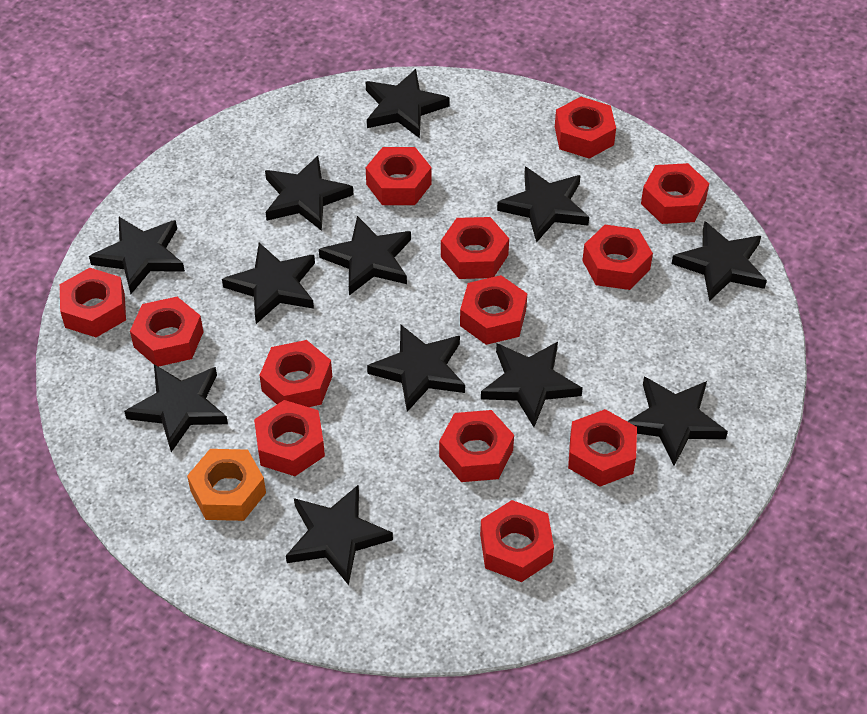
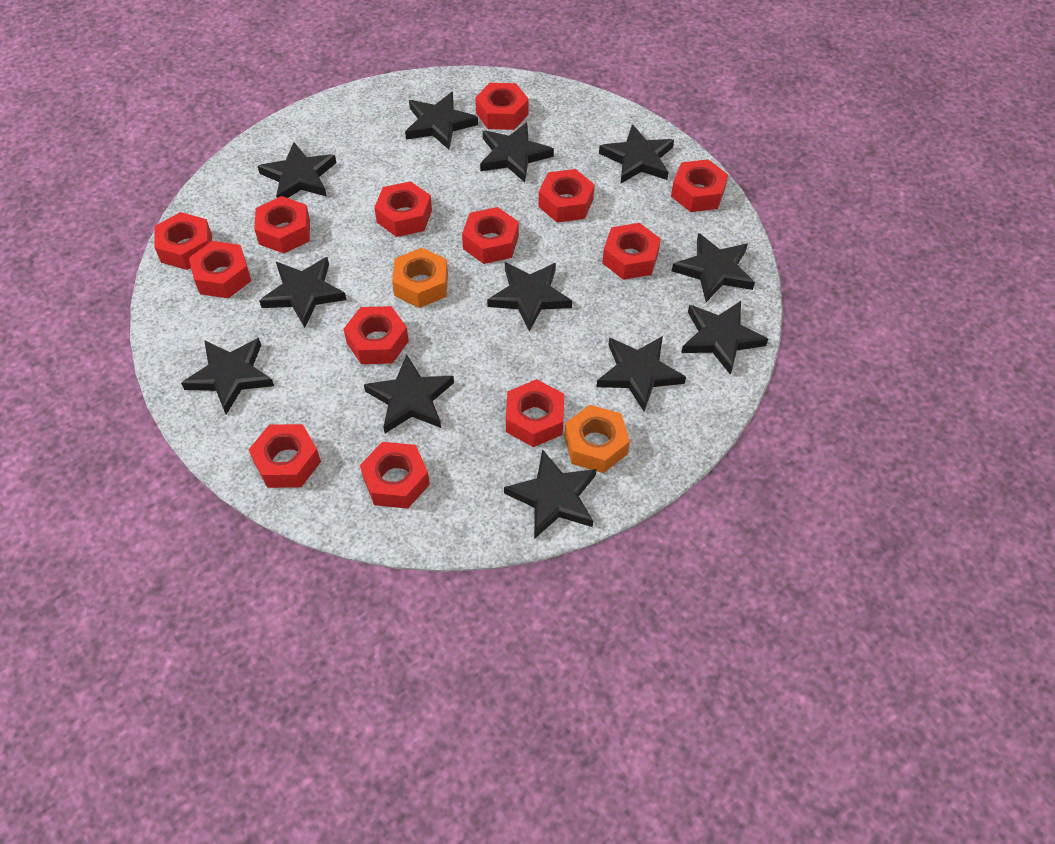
orange nut: 1 -> 2

